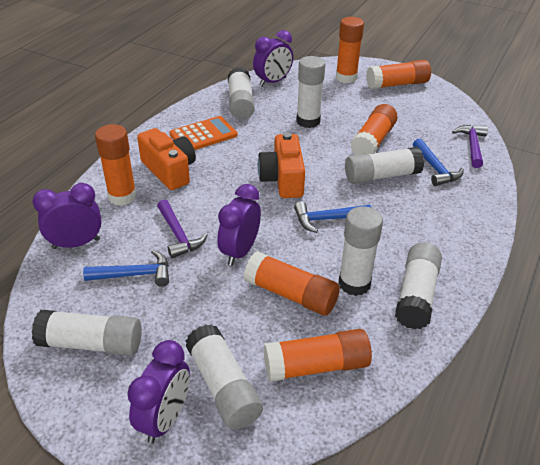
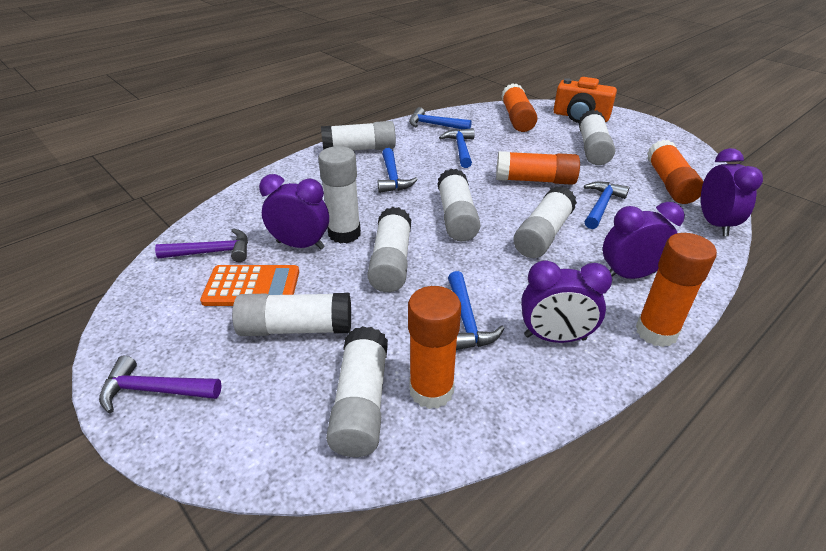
blue hammer: 3 -> 5
orange camera: 2 -> 1
orange glue stick: 6 -> 5
white glue stick: 7 -> 8

